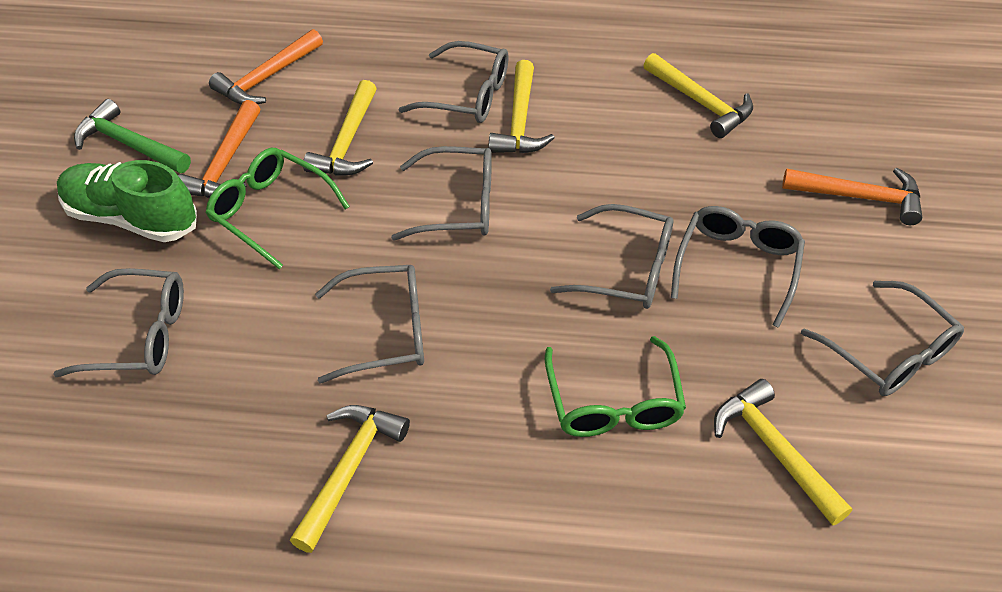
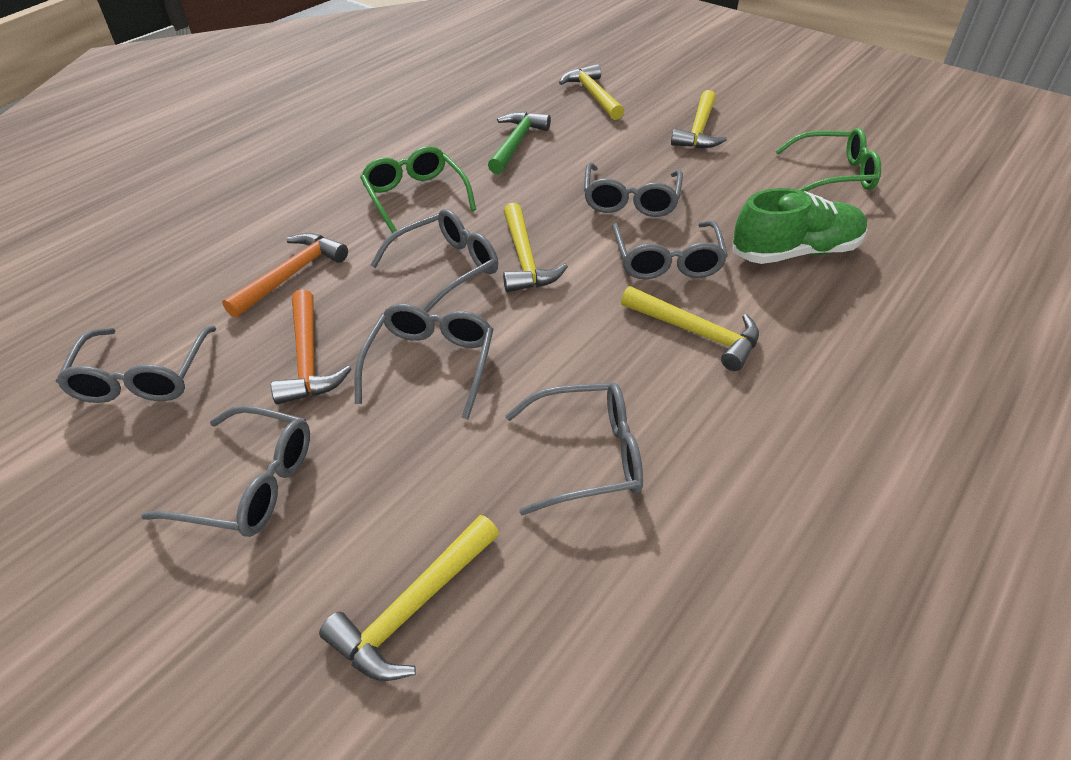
orange hammer: 3 -> 2

